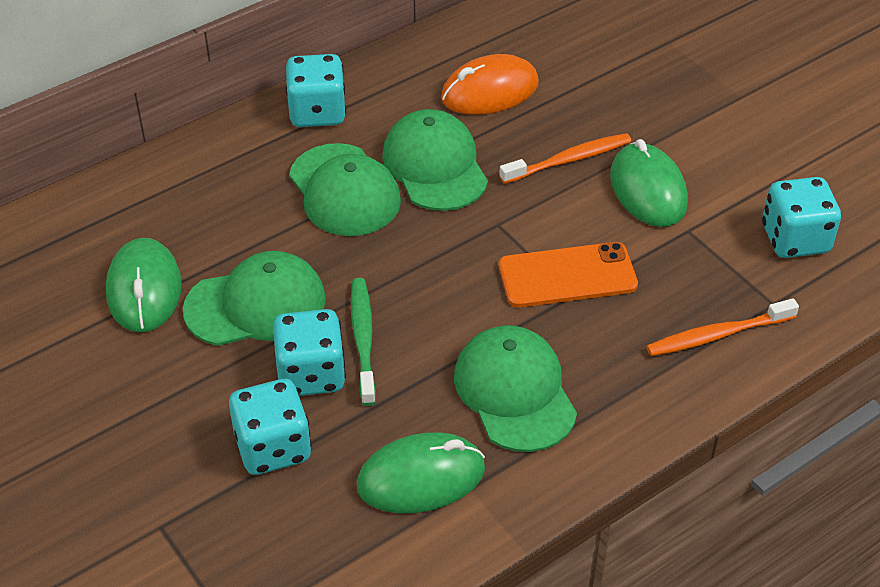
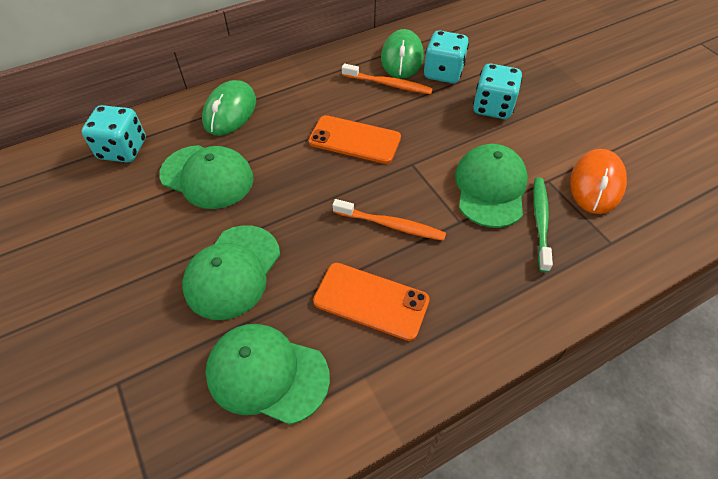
green mouse: 3 -> 2
orange phone: 1 -> 2
turquoise dice: 4 -> 3

